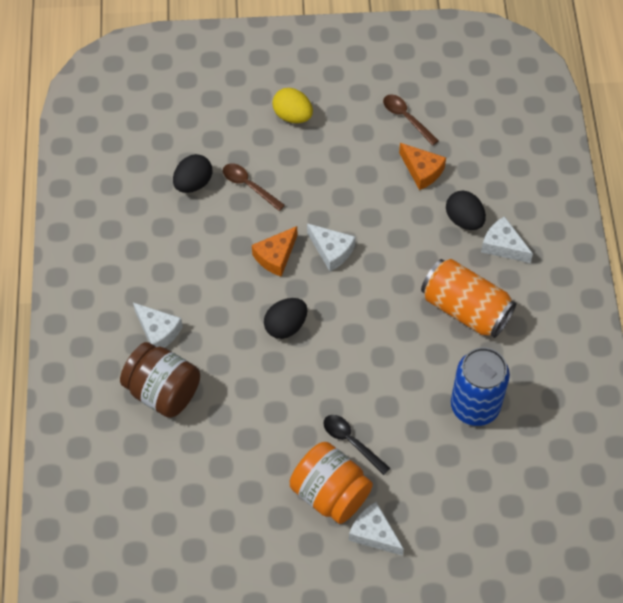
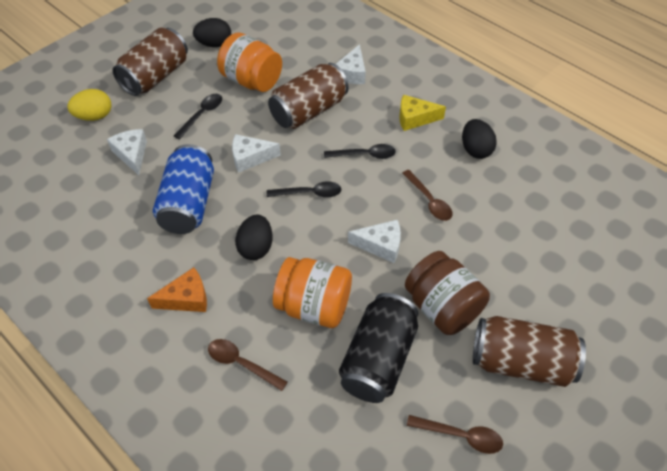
black can: 0 -> 1
black spoon: 1 -> 3
brown can: 0 -> 3
brown spoon: 2 -> 3
orange can: 1 -> 0
orange cheese: 2 -> 1
orange jar: 1 -> 2
yellow cheese: 0 -> 1

